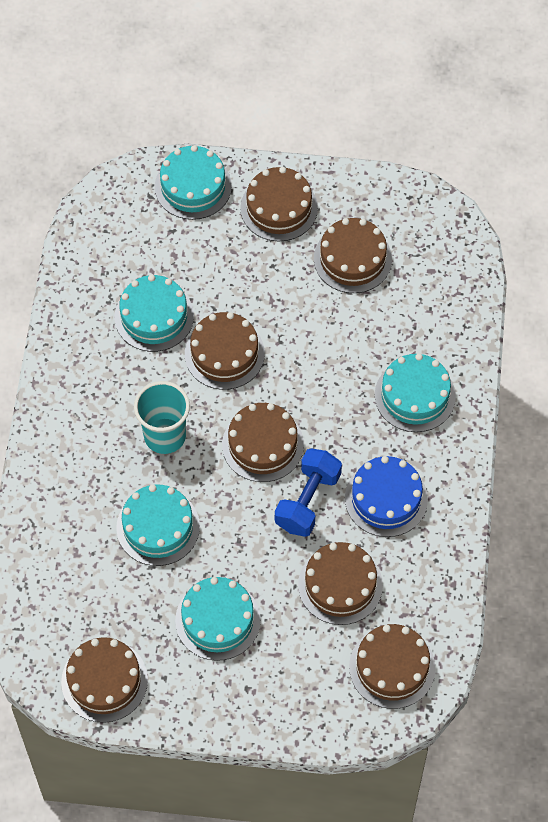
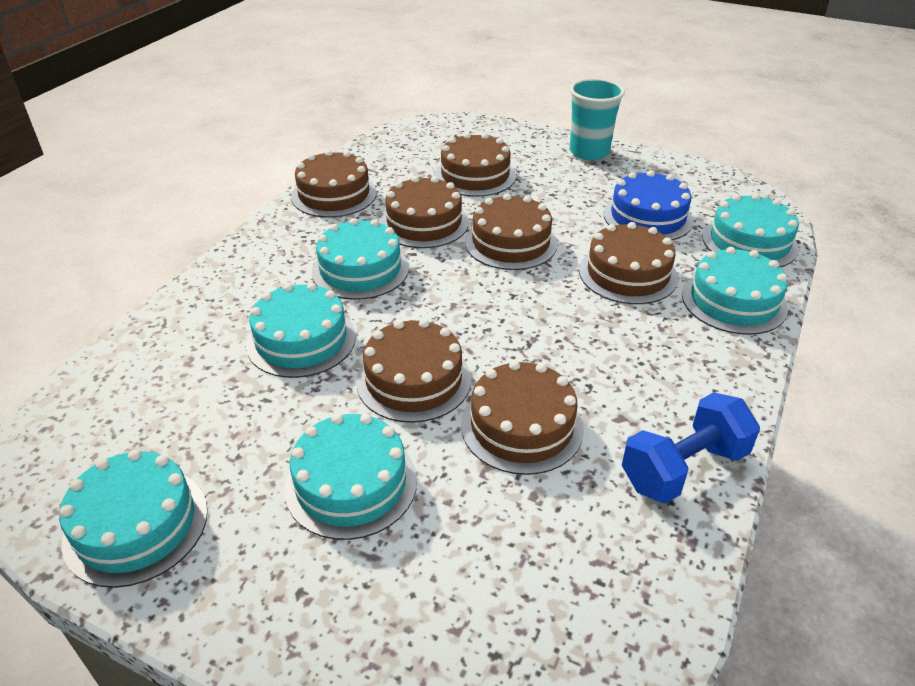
turquoise cake: 5 -> 6

